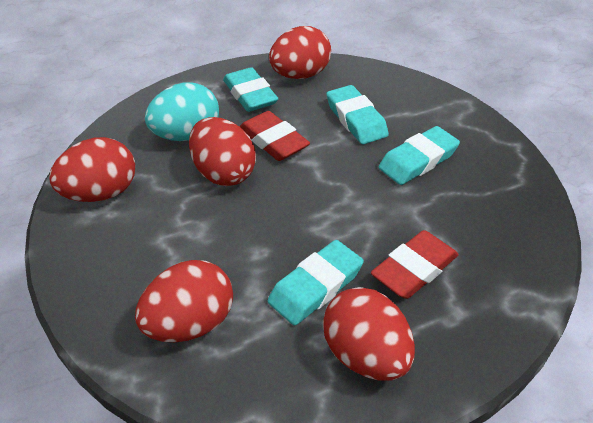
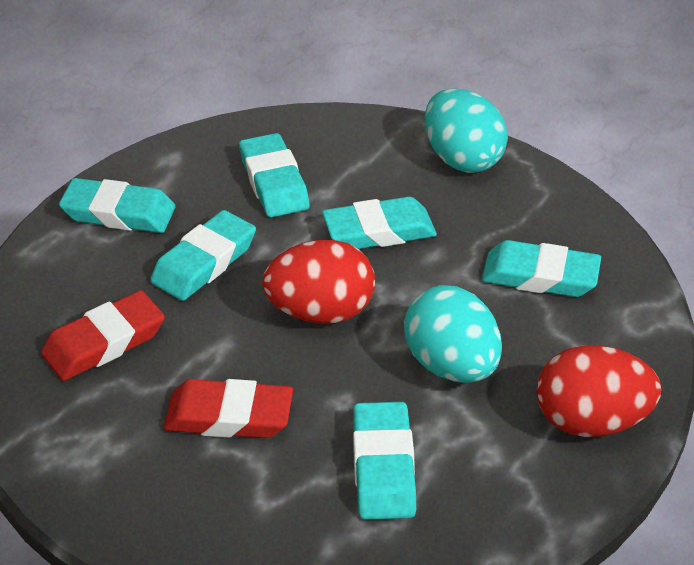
red egg: 5 -> 2
turquoise egg: 1 -> 2
turquoise eraser: 4 -> 6

